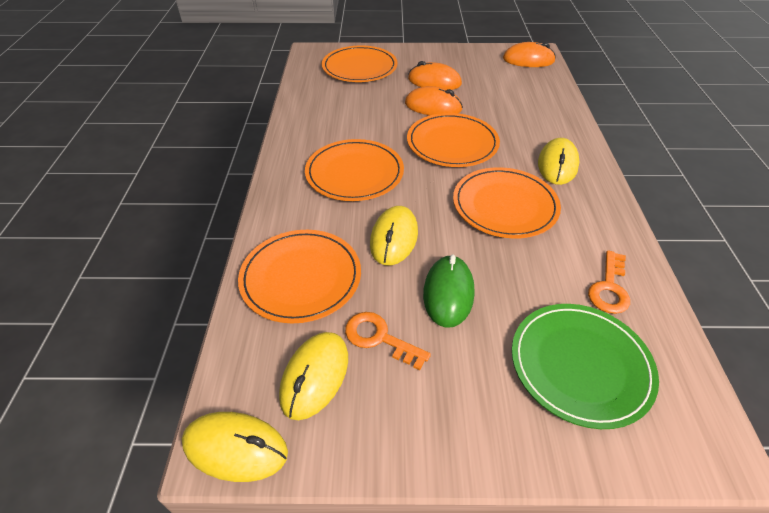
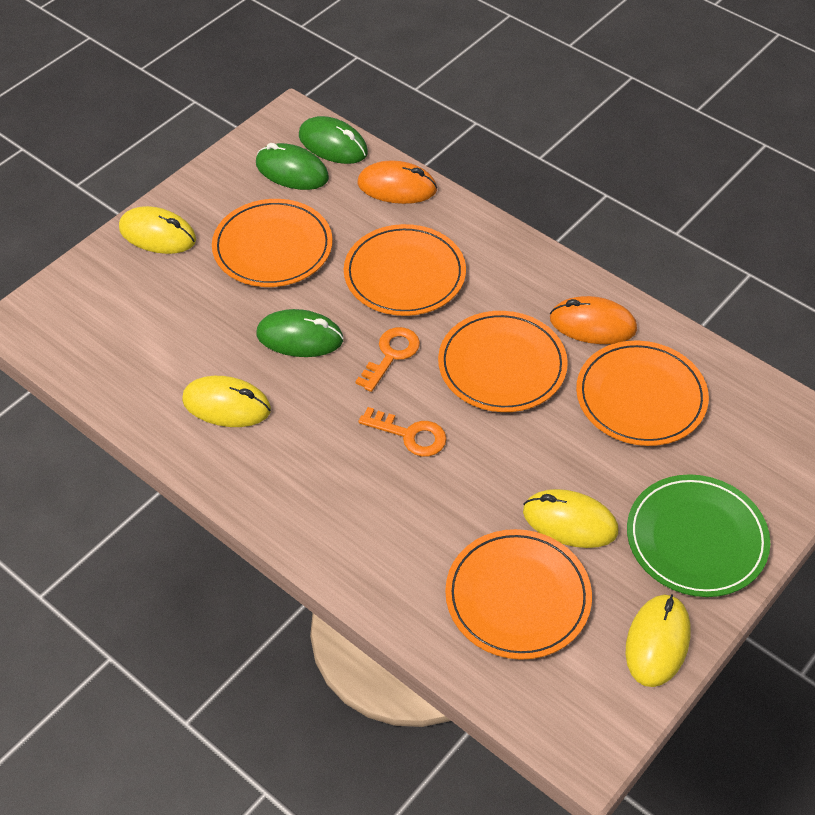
green mouse: 1 -> 3
orange mouse: 3 -> 2

